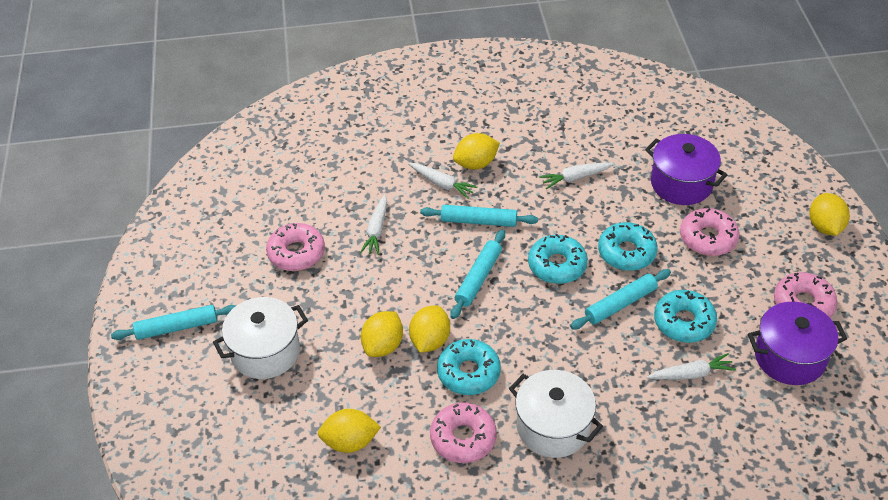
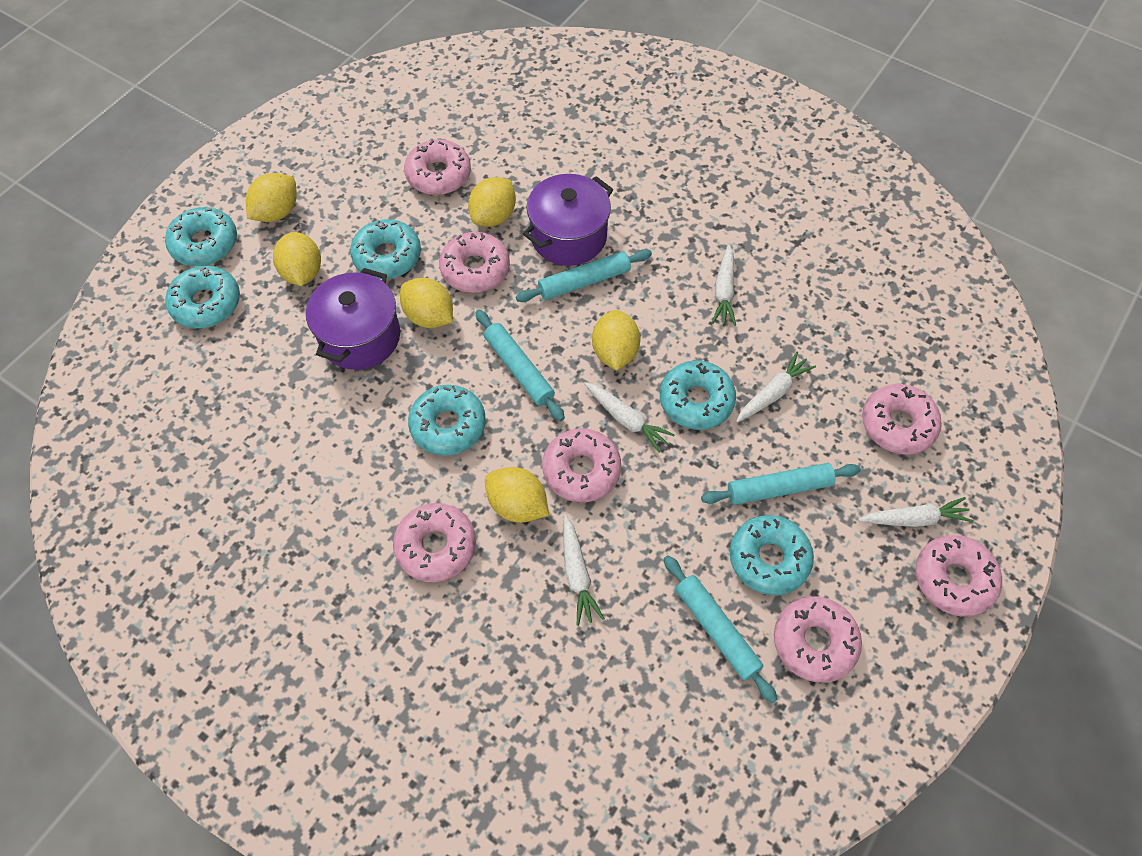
pink donut: 4 -> 7
turquoise donut: 4 -> 6
white carrot: 4 -> 5
white pot: 2 -> 0
yellow lemon: 5 -> 6

